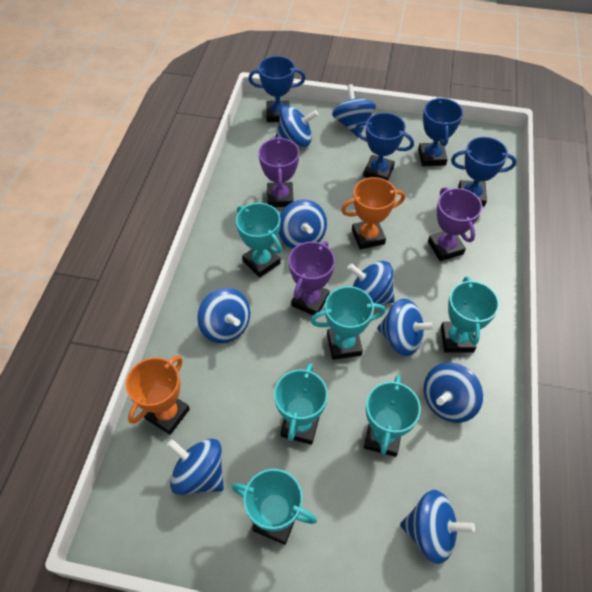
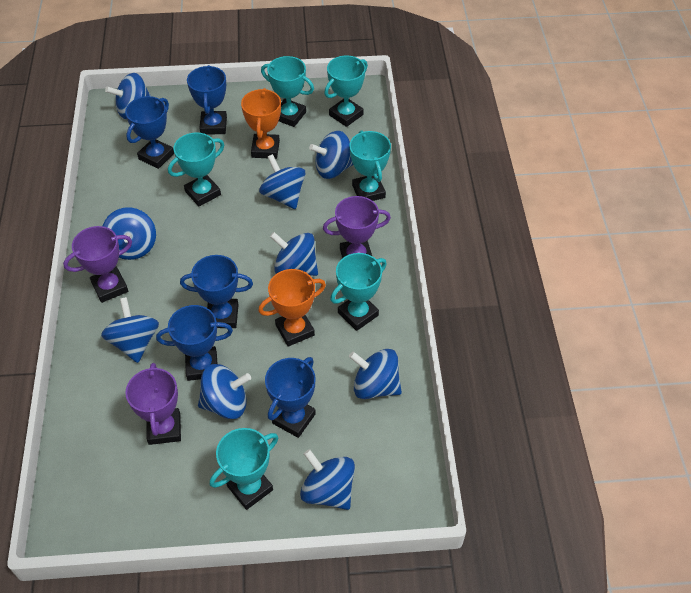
blue trophy: 4 -> 5

